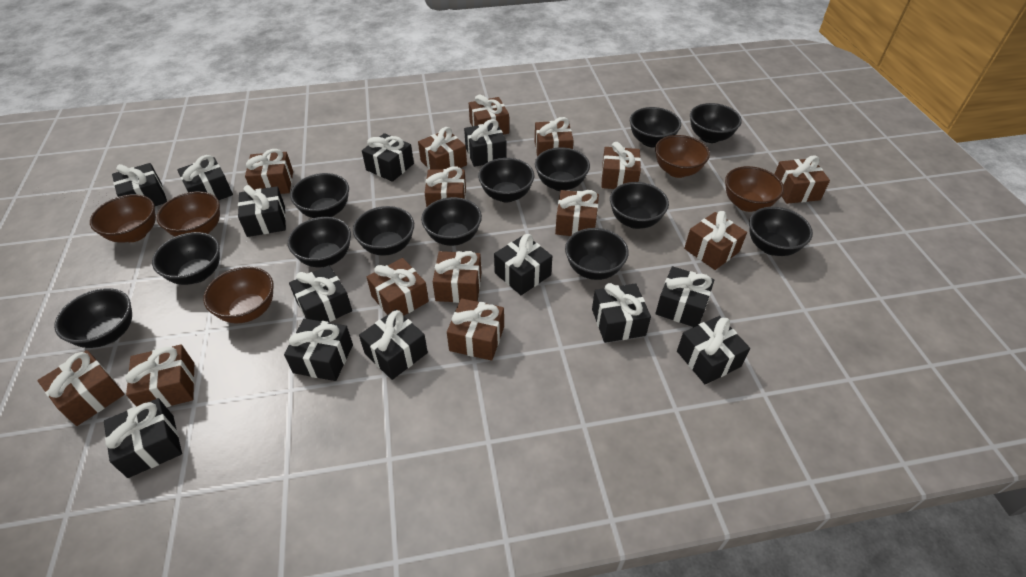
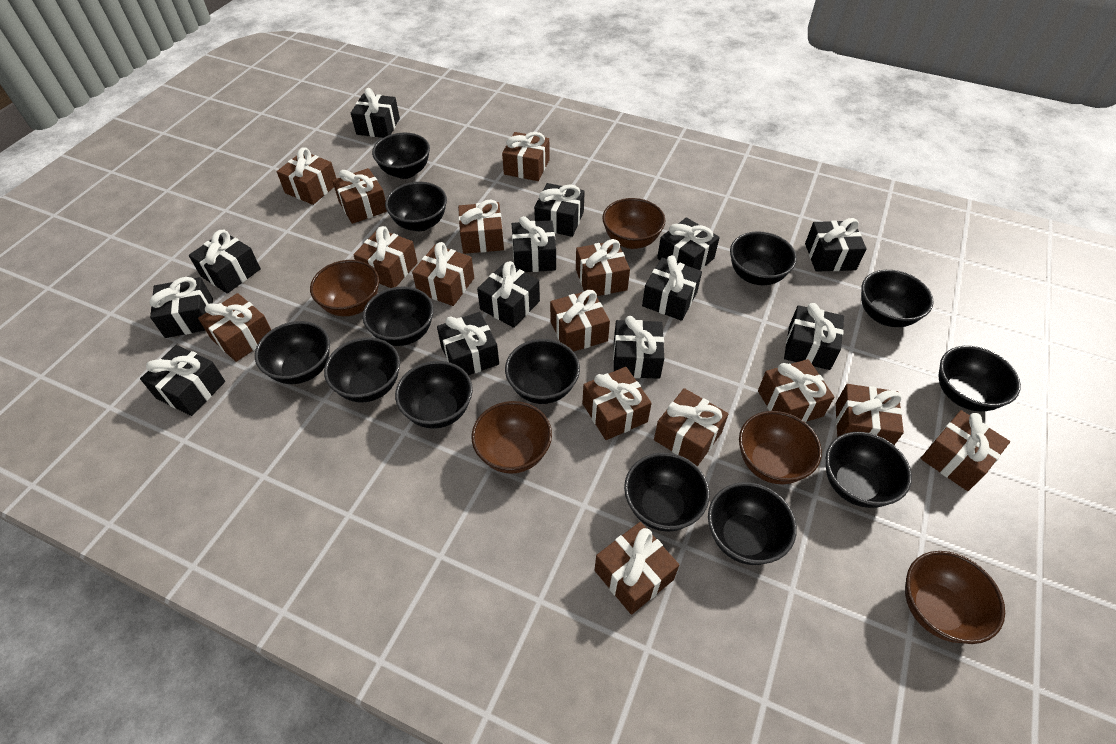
brown gift: 14 -> 15

